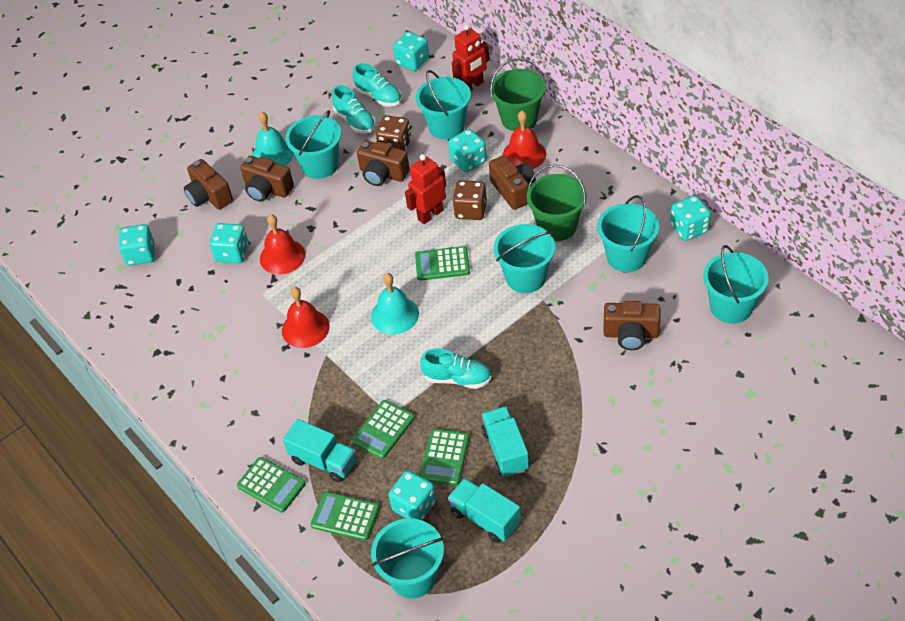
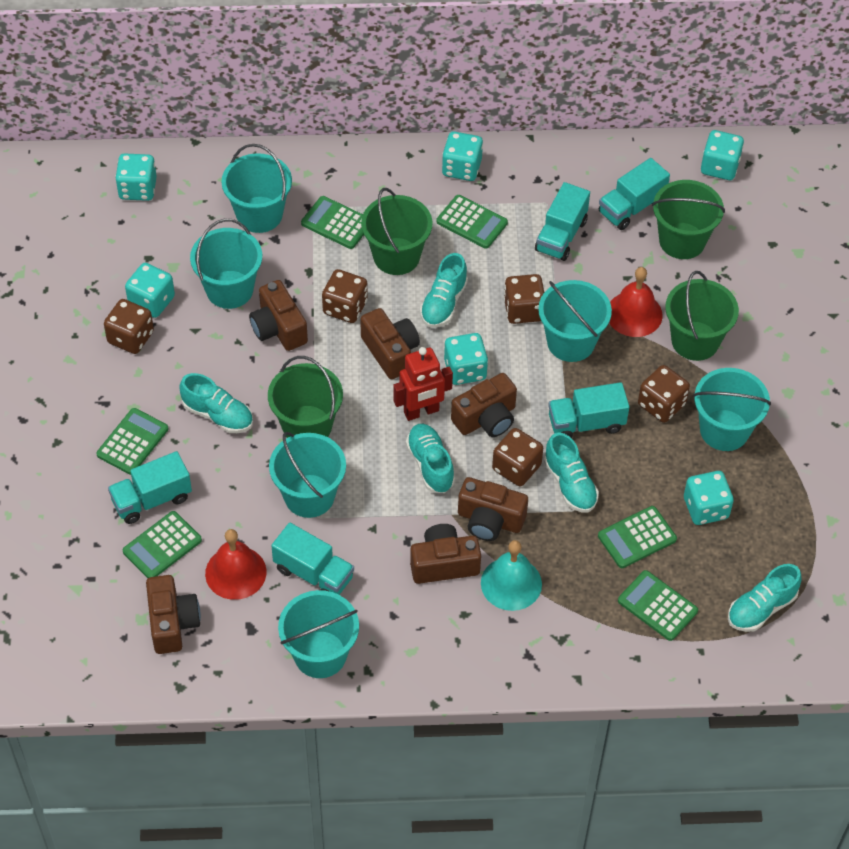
brown camera: 5 -> 6
brown dice: 2 -> 5
green bucket: 2 -> 4
green calculator: 5 -> 6
red bell: 3 -> 2
red robot: 2 -> 1
turquoise bell: 2 -> 1
turquoise shoe: 3 -> 5
turquoise truck: 3 -> 5

